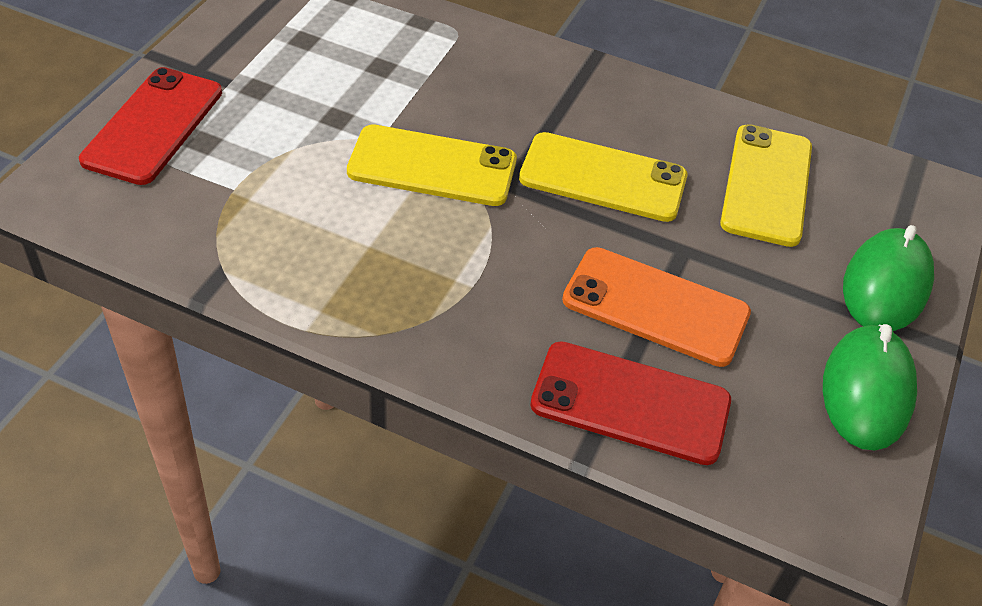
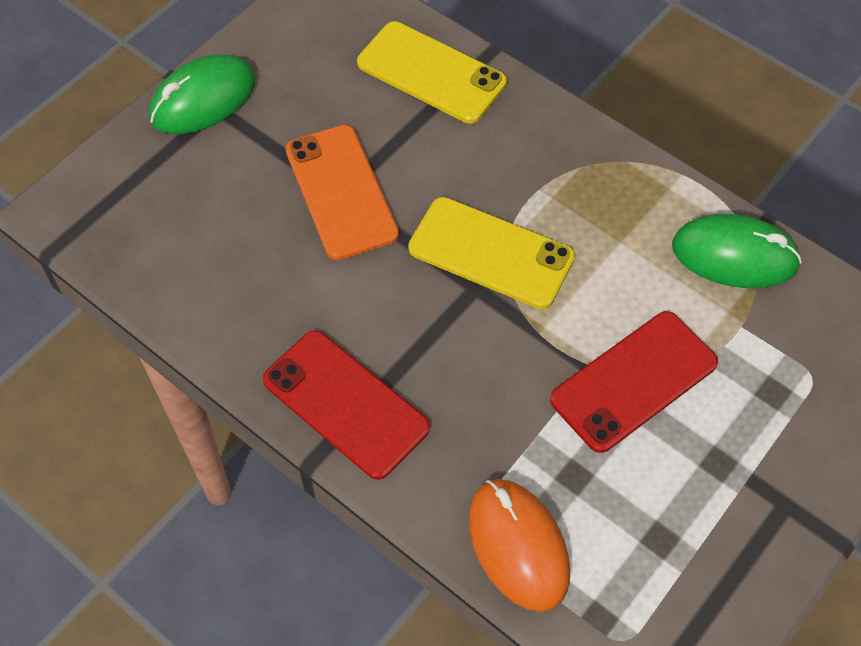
orange mouse: 0 -> 1
yellow phone: 3 -> 2

